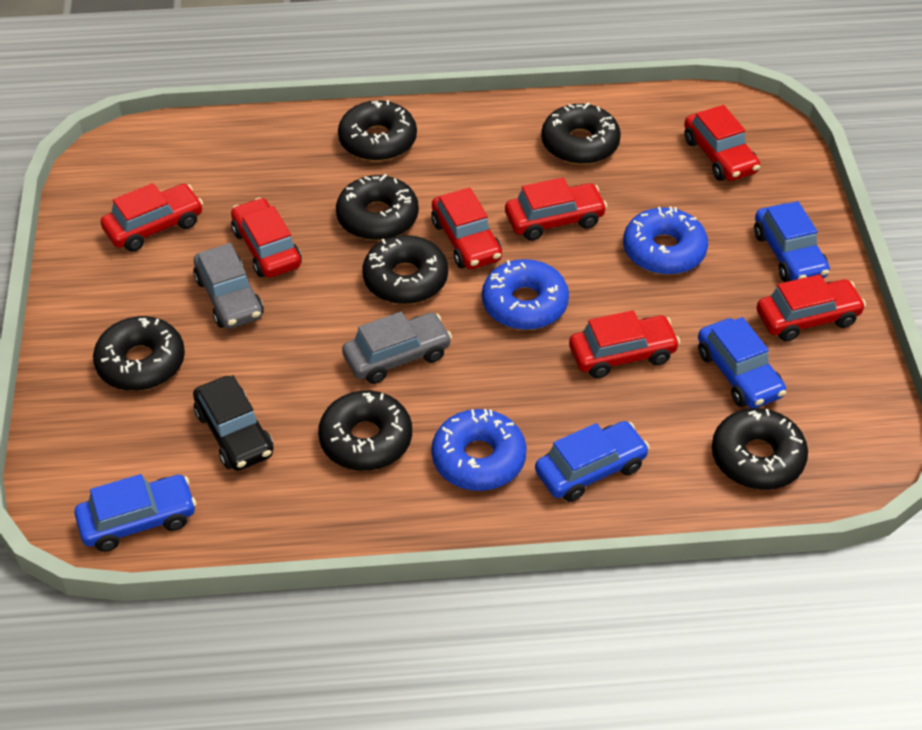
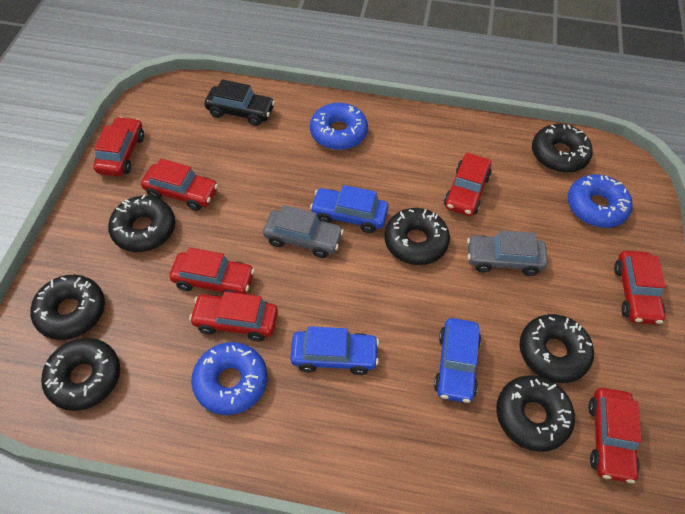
blue car: 4 -> 3

